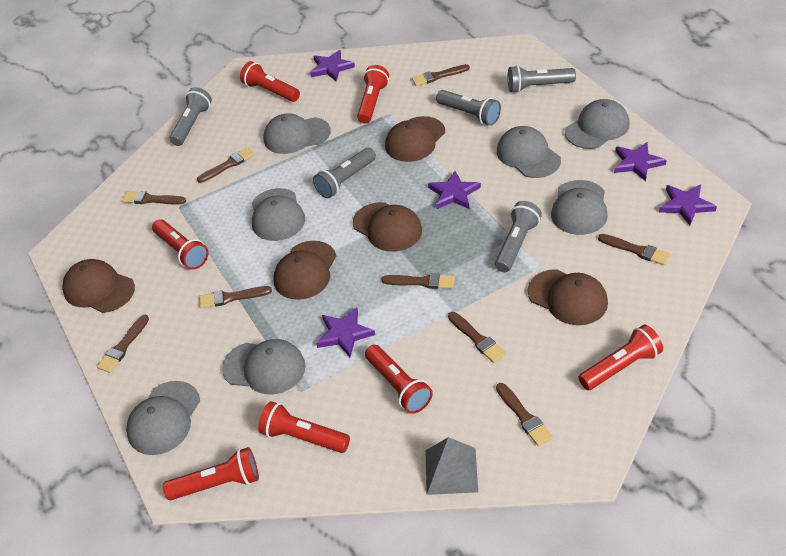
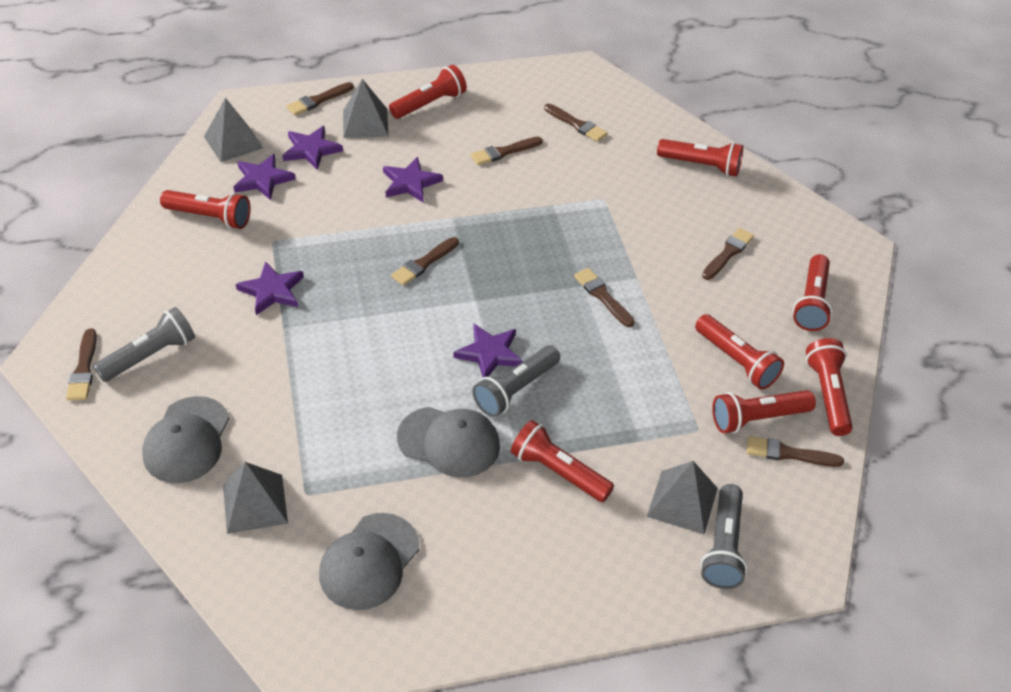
brown brush: 9 -> 8
brown cap: 5 -> 0
grey cap: 7 -> 3
grey flashlight: 5 -> 3
grey pyramid: 1 -> 4
red flashlight: 7 -> 8

